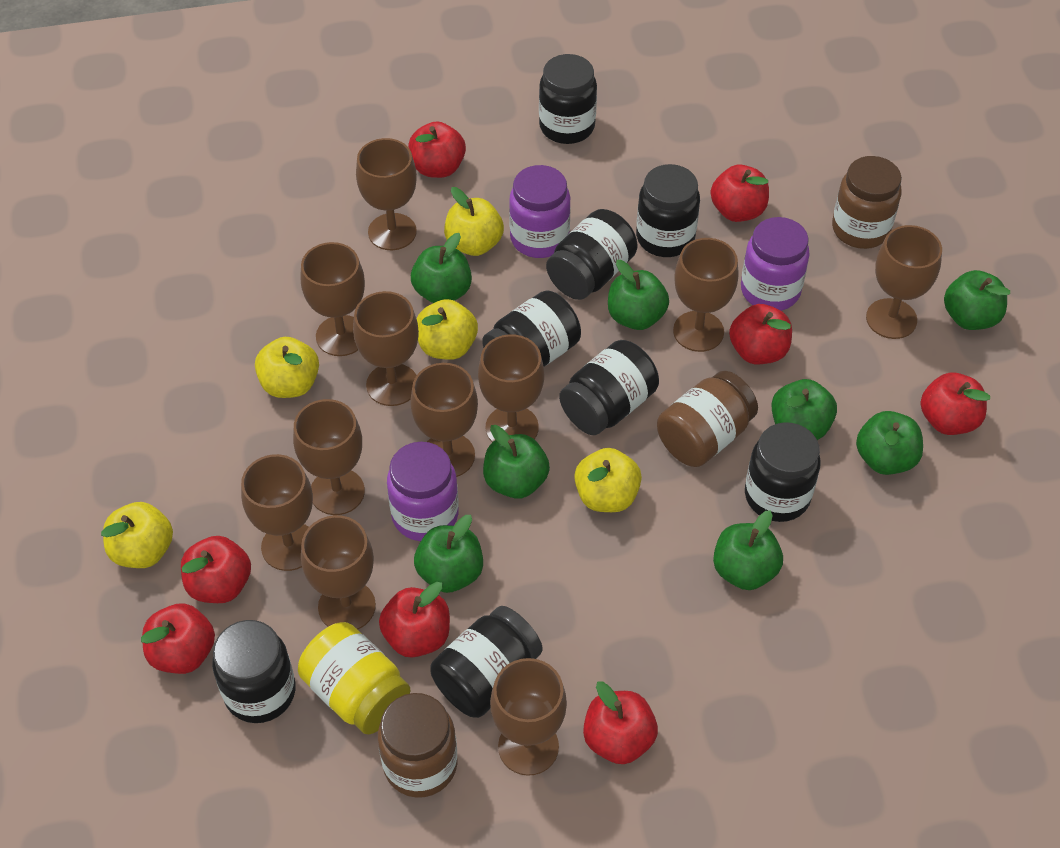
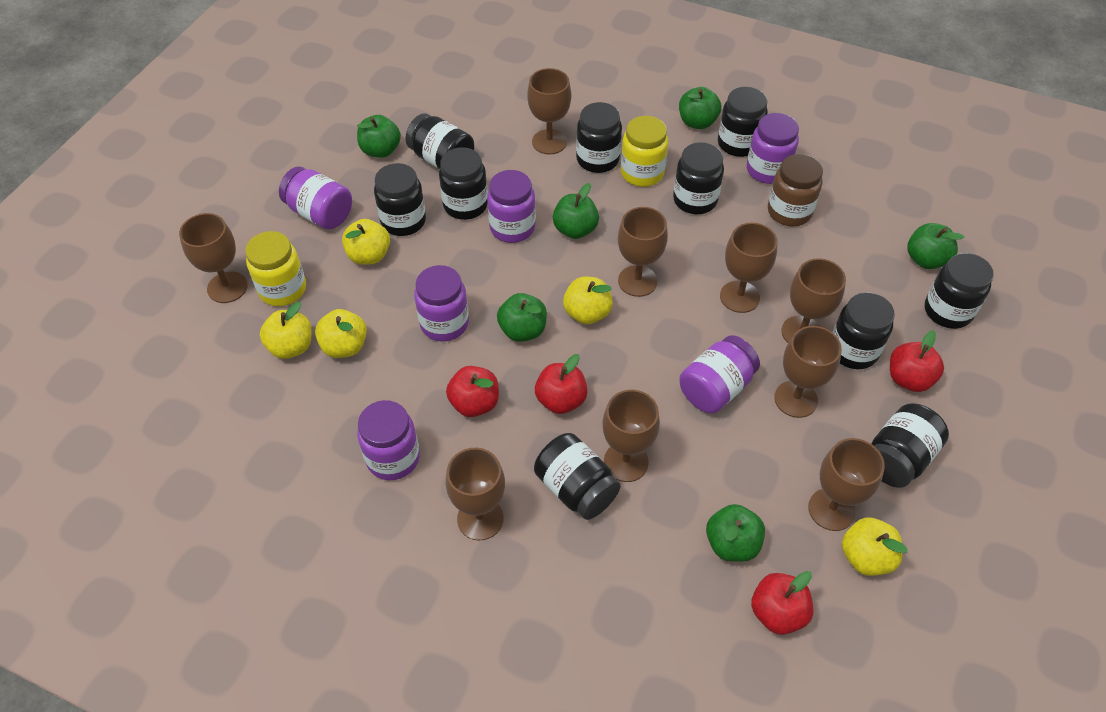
black jar: 8 -> 10
brown goblet: 11 -> 9
brown jar: 3 -> 1
green apple: 8 -> 6
purple jar: 3 -> 6
red apple: 8 -> 4
yellow jar: 1 -> 2

